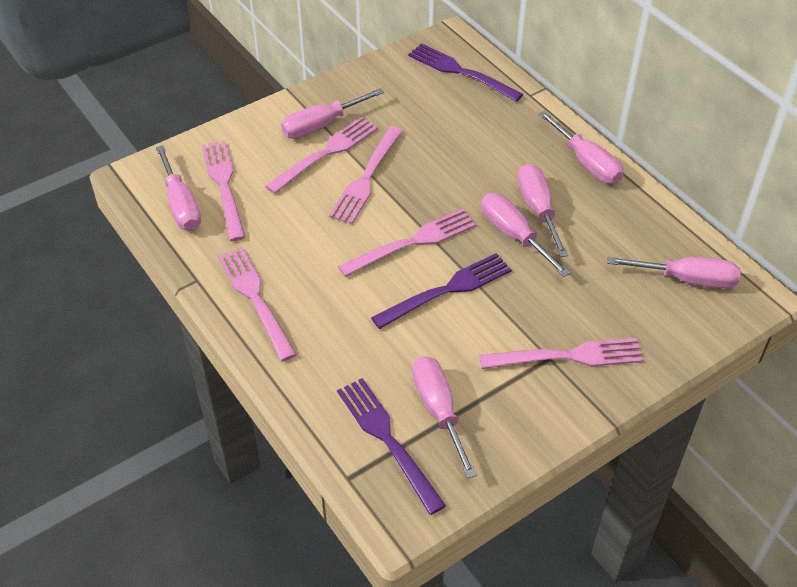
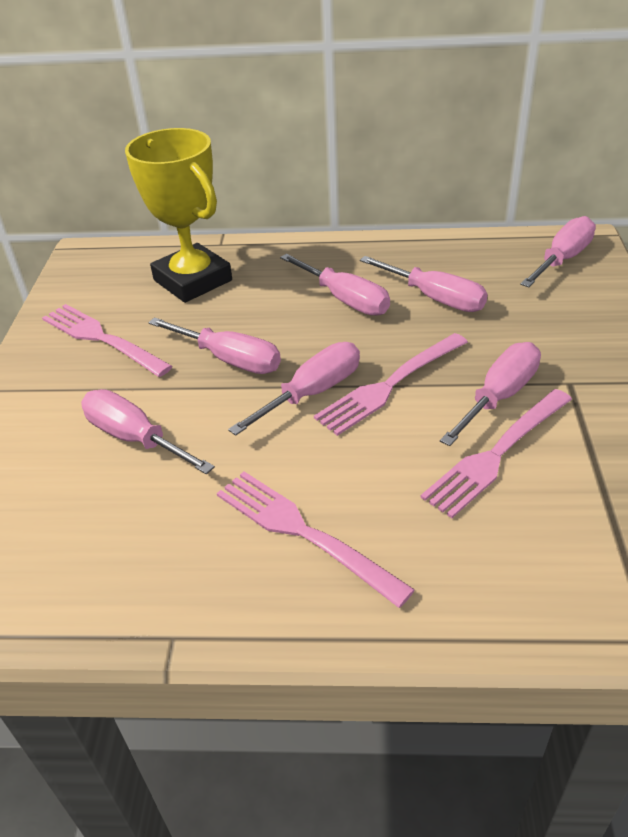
pink fork: 6 -> 4
purple fork: 3 -> 0
yellow trophy: 0 -> 1

